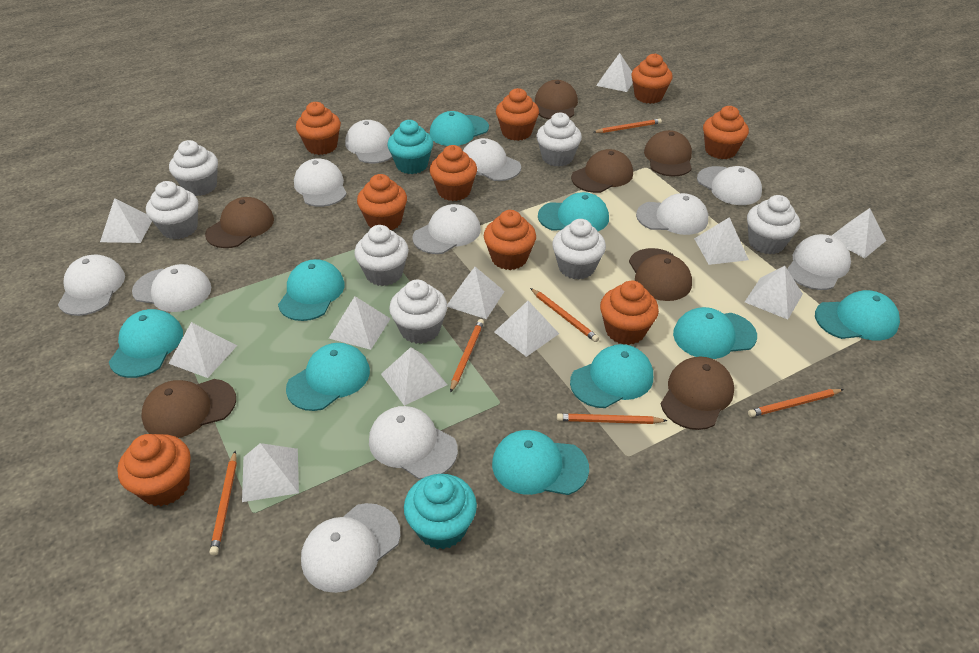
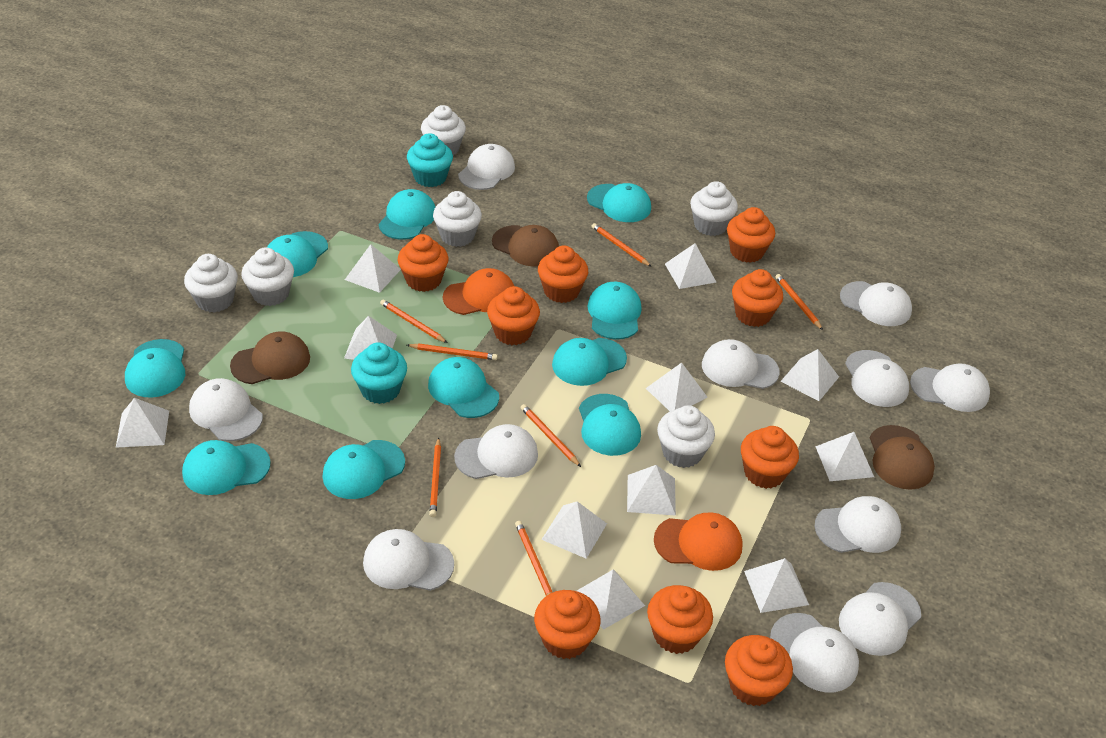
brown cap: 7 -> 3
orange cap: 0 -> 2
orange pencil: 6 -> 7
turquoise cap: 9 -> 10
white cupcake: 7 -> 6

